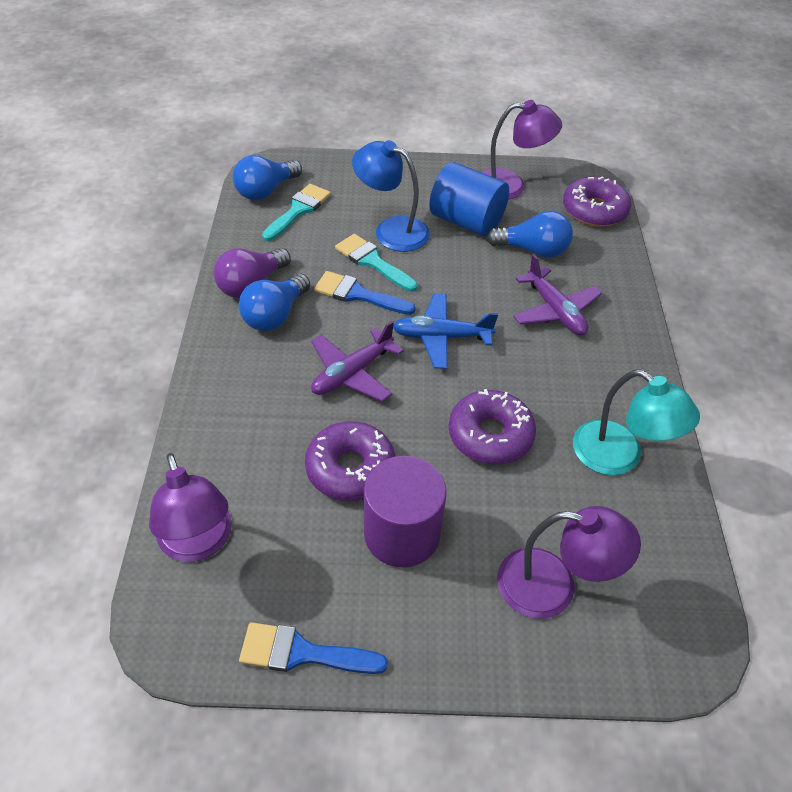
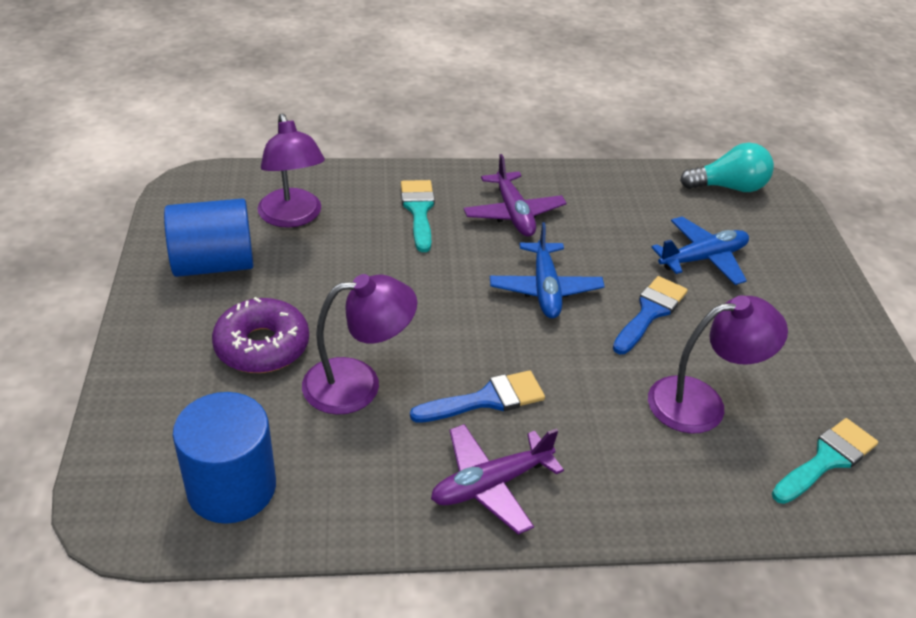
blue cylinder: 1 -> 2
blue lamp: 1 -> 0
blue light bulb: 3 -> 0
blue plane: 1 -> 2
purple cylinder: 1 -> 0
purple donut: 3 -> 1
purple light bulb: 1 -> 0
turquoise lamp: 1 -> 0
turquoise light bulb: 0 -> 1

